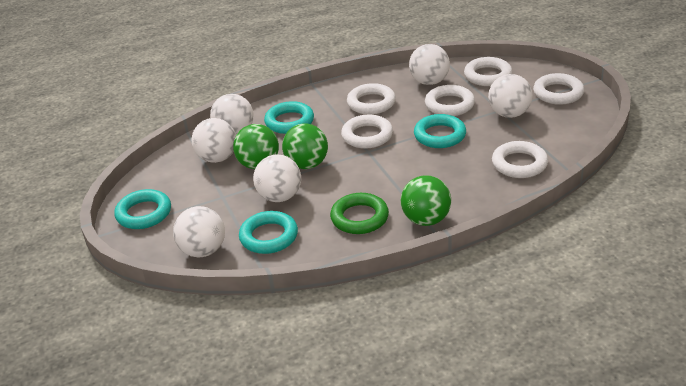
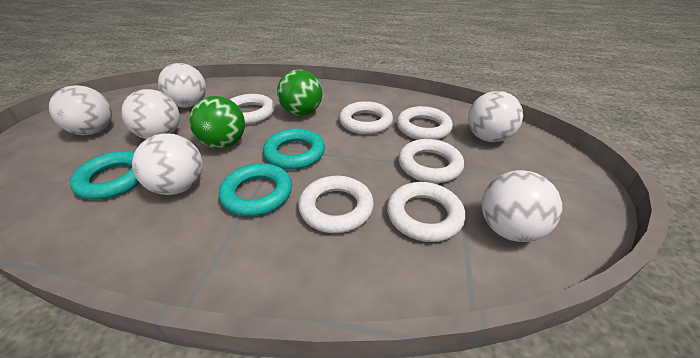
green ball: 3 -> 2
green ring: 1 -> 0
turquoise ring: 4 -> 3

